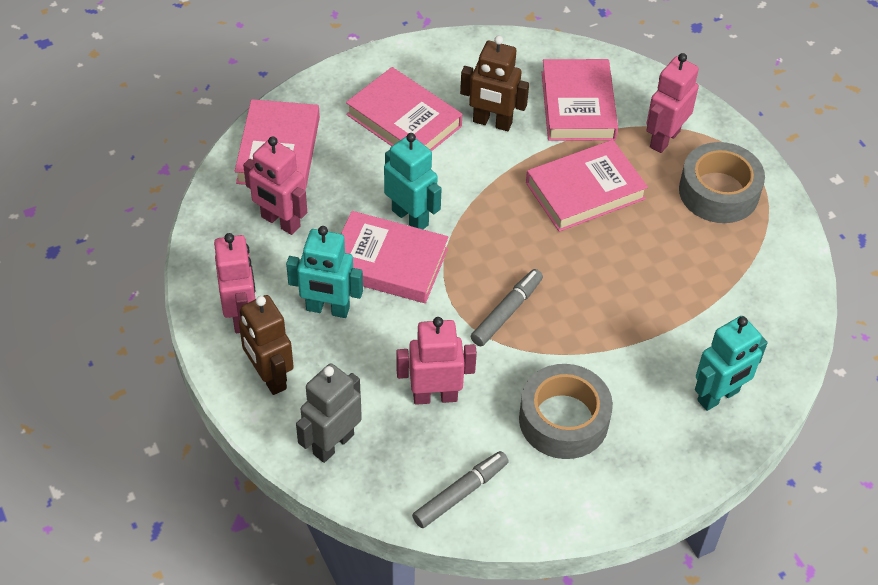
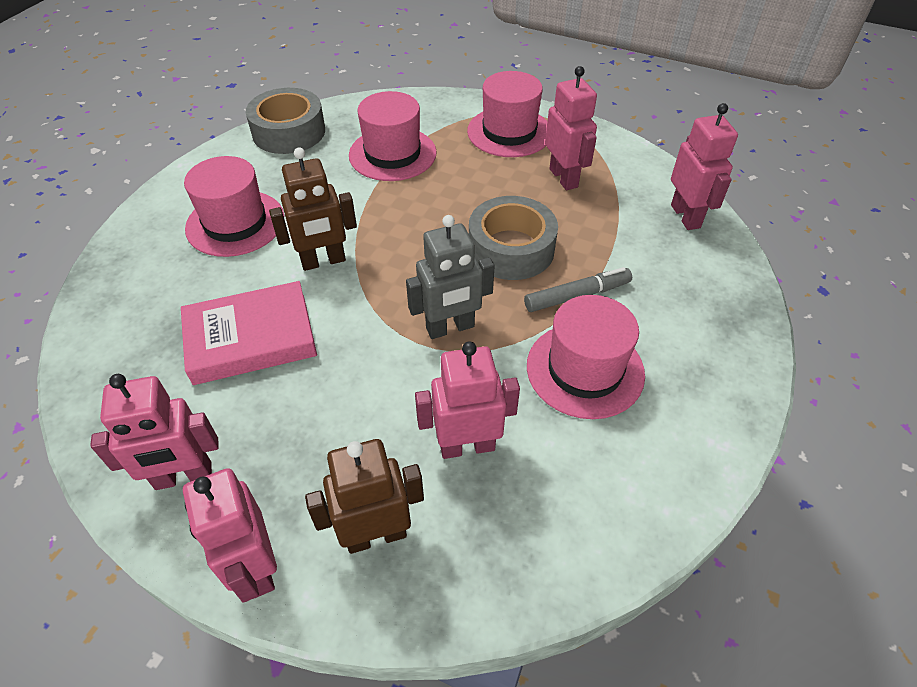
grey marker: 2 -> 1
pink book: 5 -> 1
pink hat: 0 -> 4
pink robot: 4 -> 5
turquoise robot: 3 -> 0

